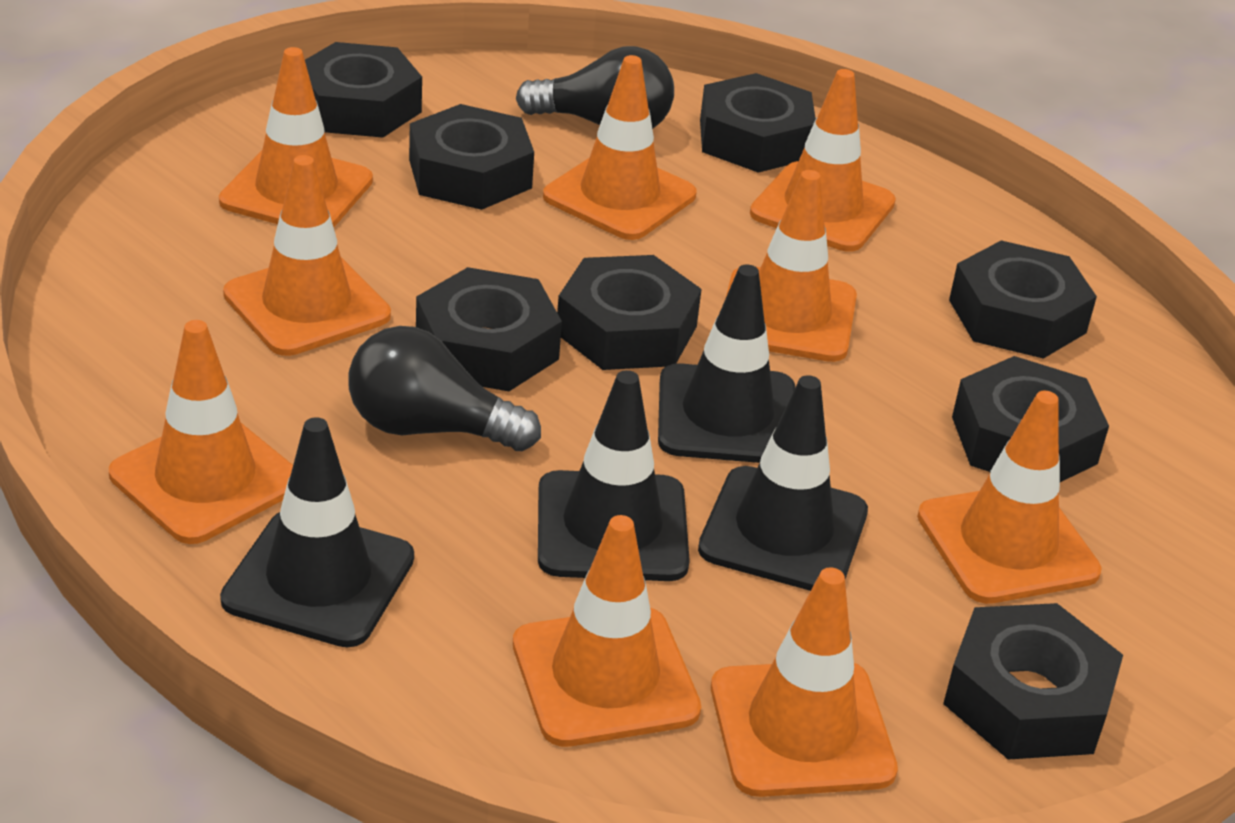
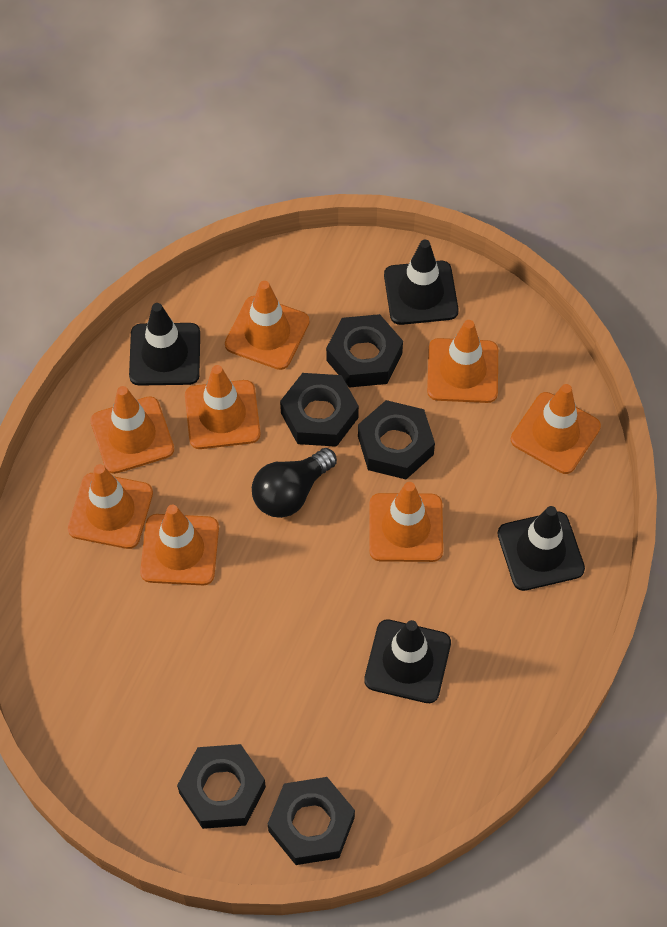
black light bulb: 2 -> 1
black nut: 8 -> 5
orange traffic cone: 9 -> 8

